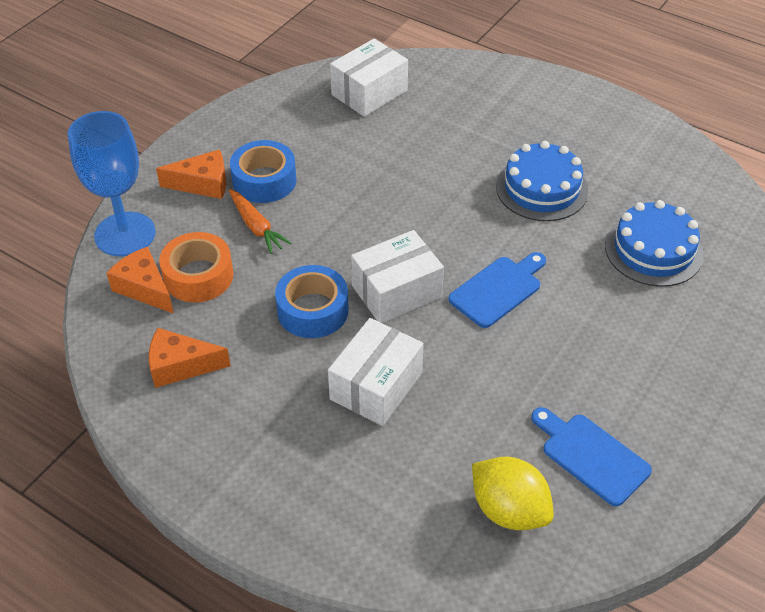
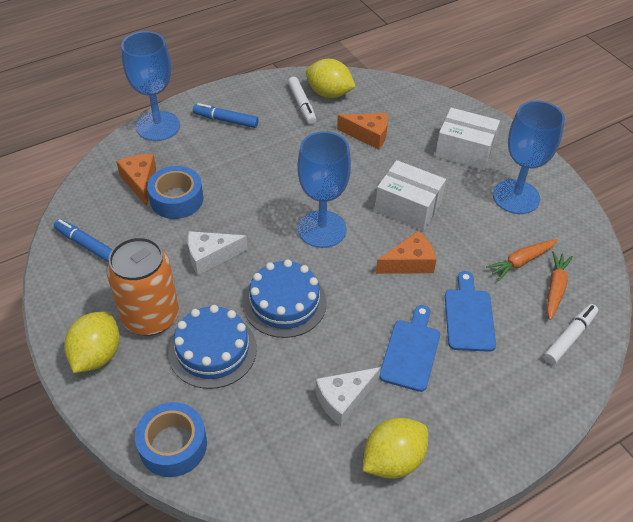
blue goblet: 1 -> 3
blue marker: 0 -> 2
orange can: 0 -> 1
orange carrot: 1 -> 2
orange tape: 1 -> 0
white box: 3 -> 2
white cheese: 0 -> 2
white marker: 0 -> 2
yellow lemon: 1 -> 3

